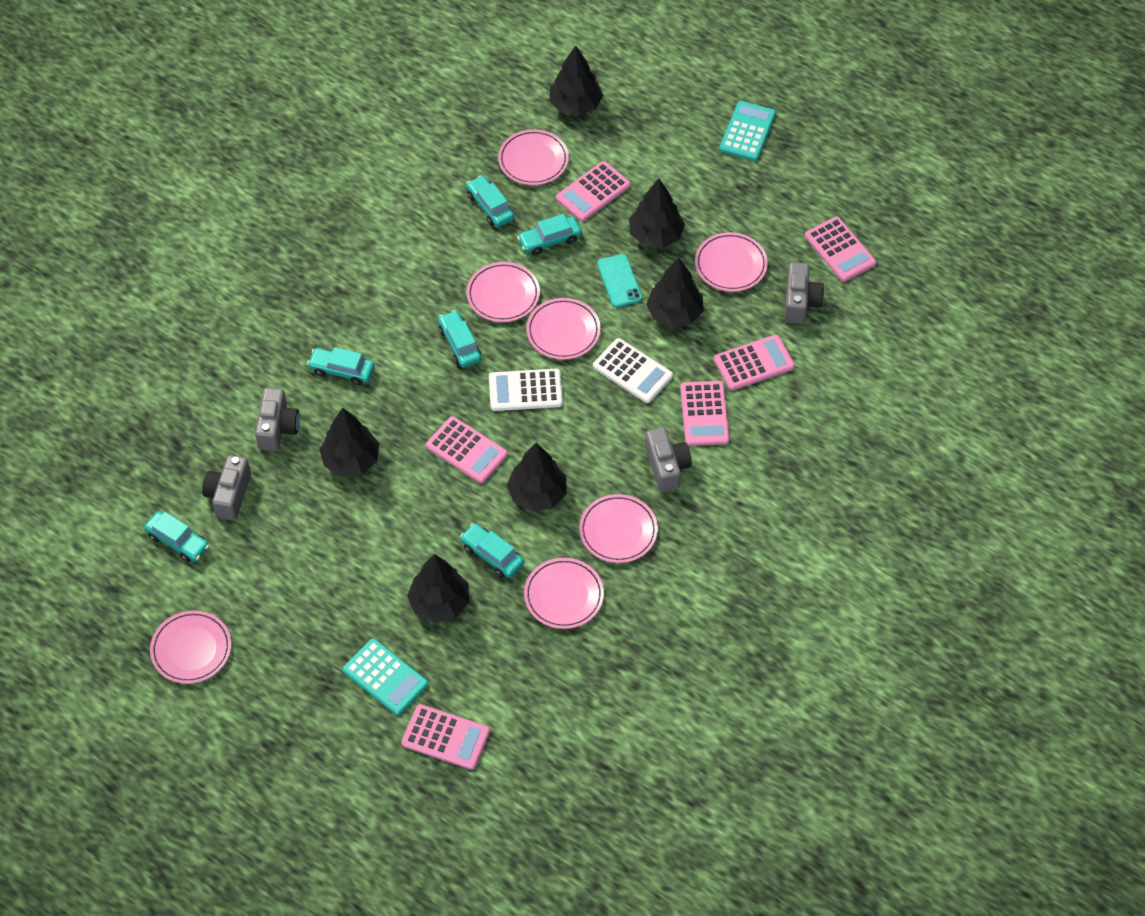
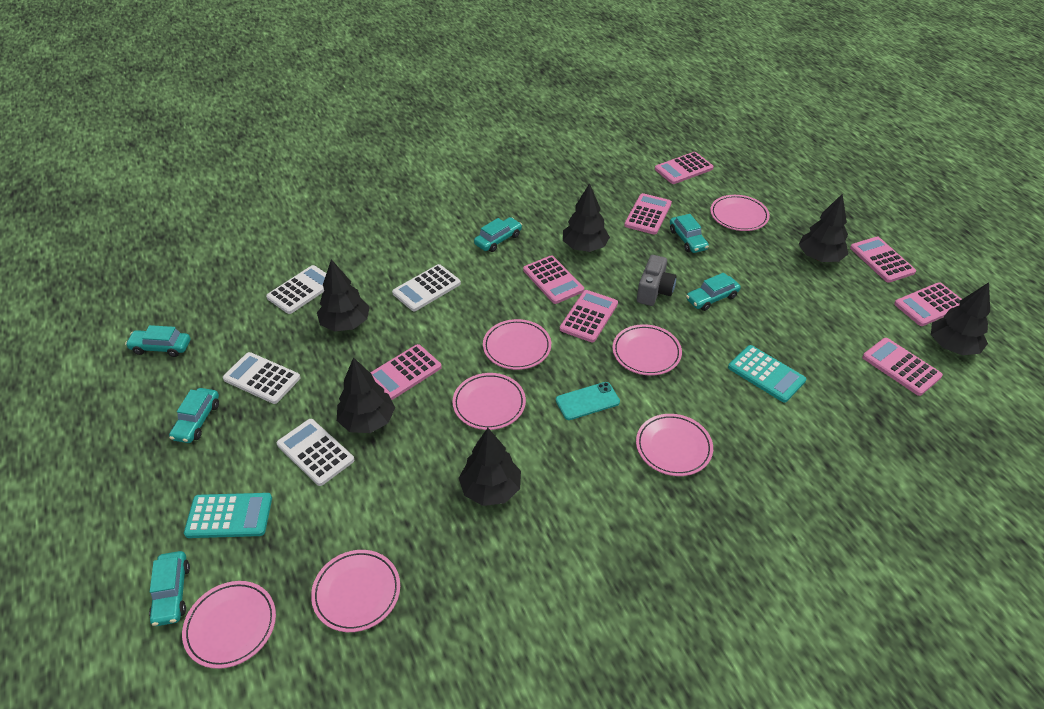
grey camera: 4 -> 1
pink calculator: 6 -> 8
white calculator: 2 -> 4

